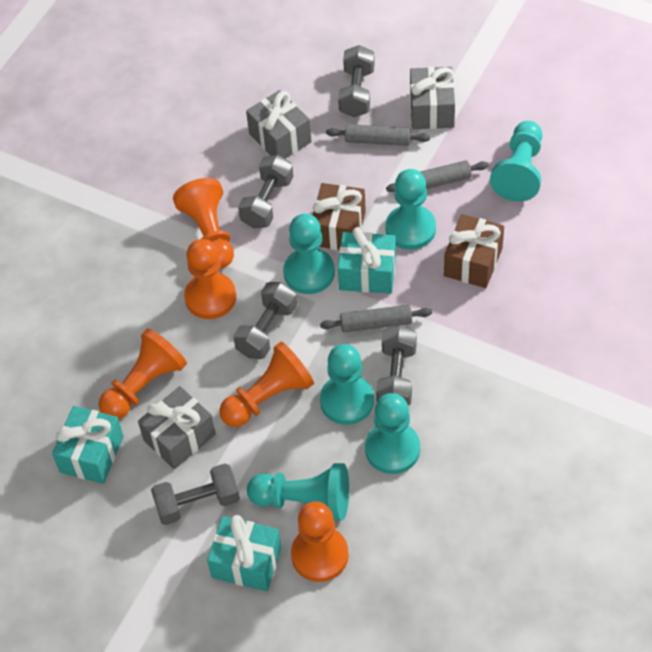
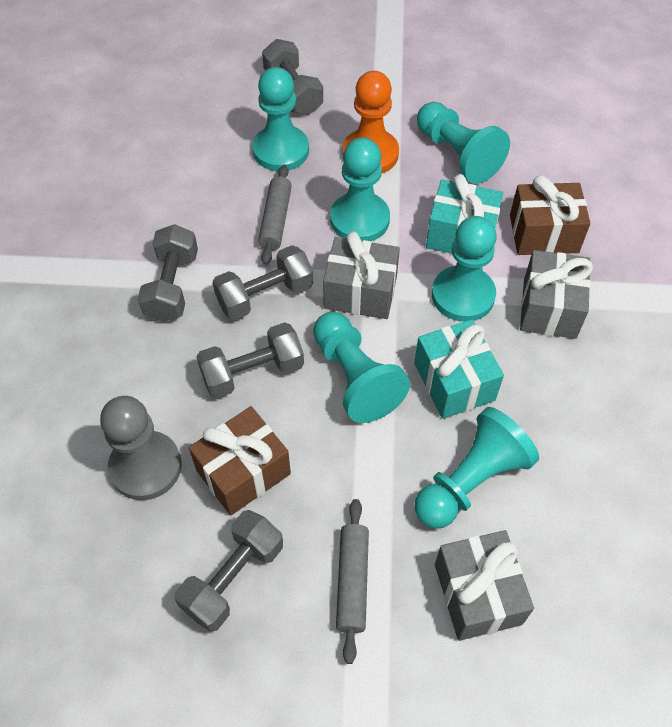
grey pawn: 0 -> 1
grey rolling pin: 3 -> 2
orange pawn: 5 -> 1
turquoise gift: 3 -> 2

